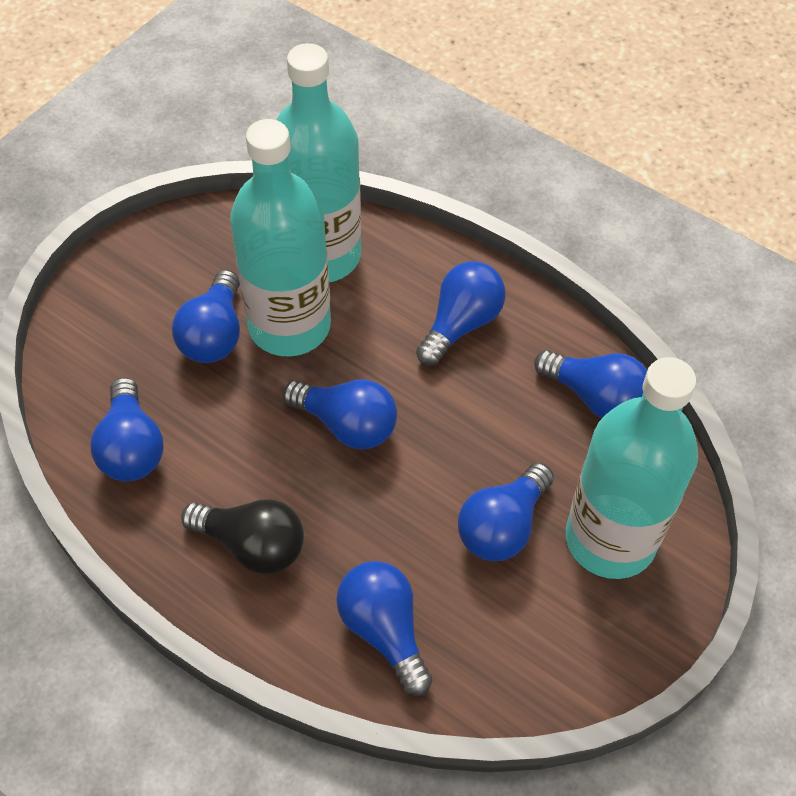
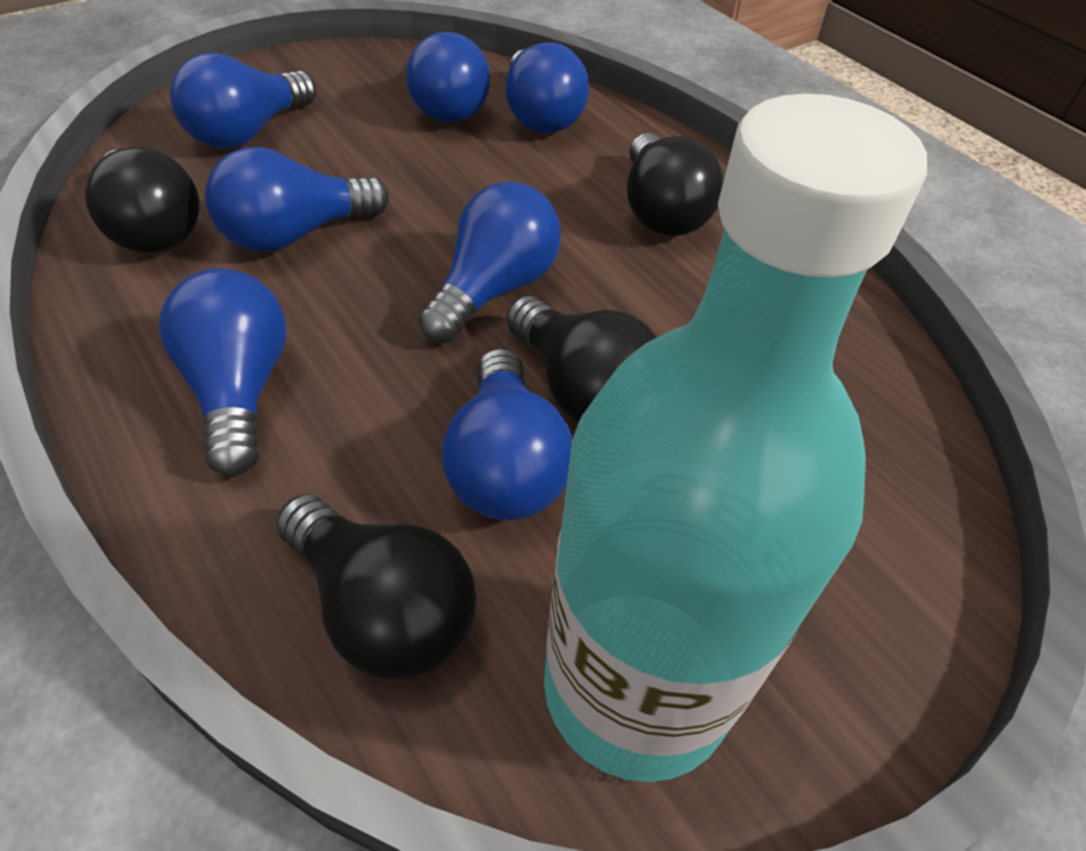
black light bulb: 1 -> 4
turquoise bottle: 3 -> 1

